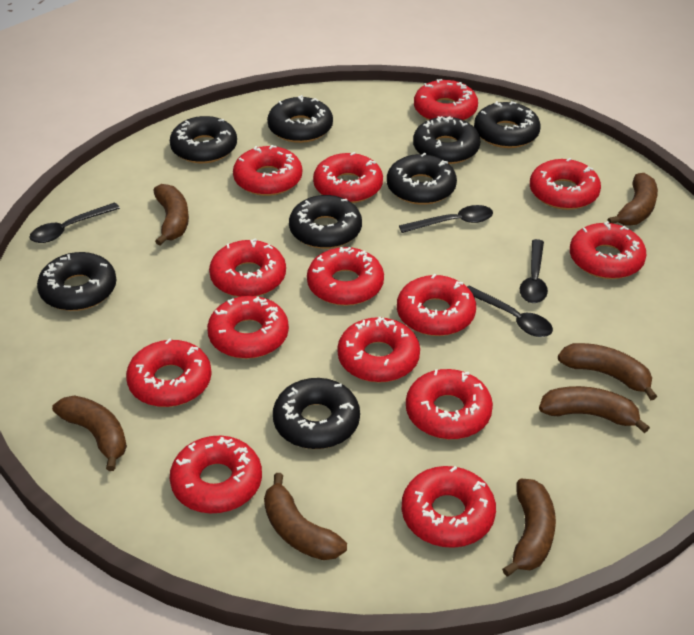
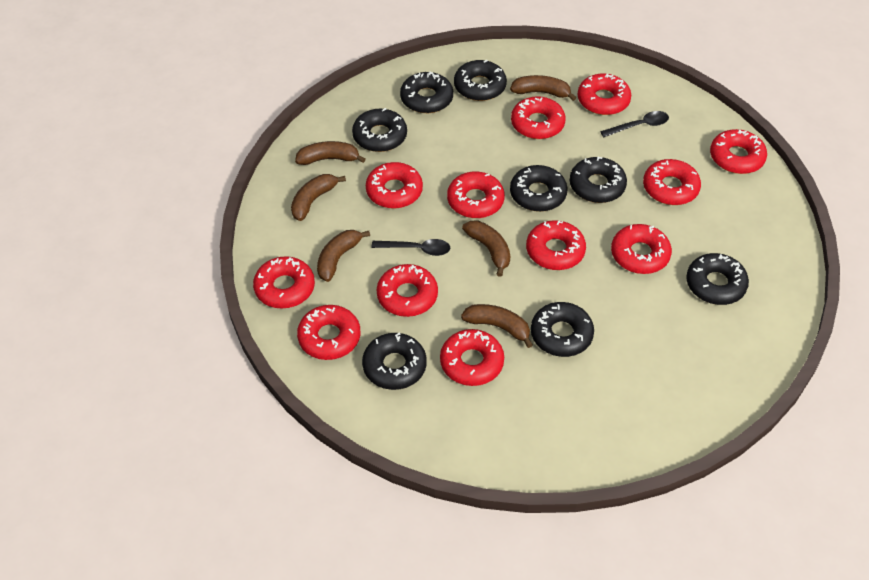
black spoon: 4 -> 2
brown banana: 7 -> 6
red donut: 14 -> 12

